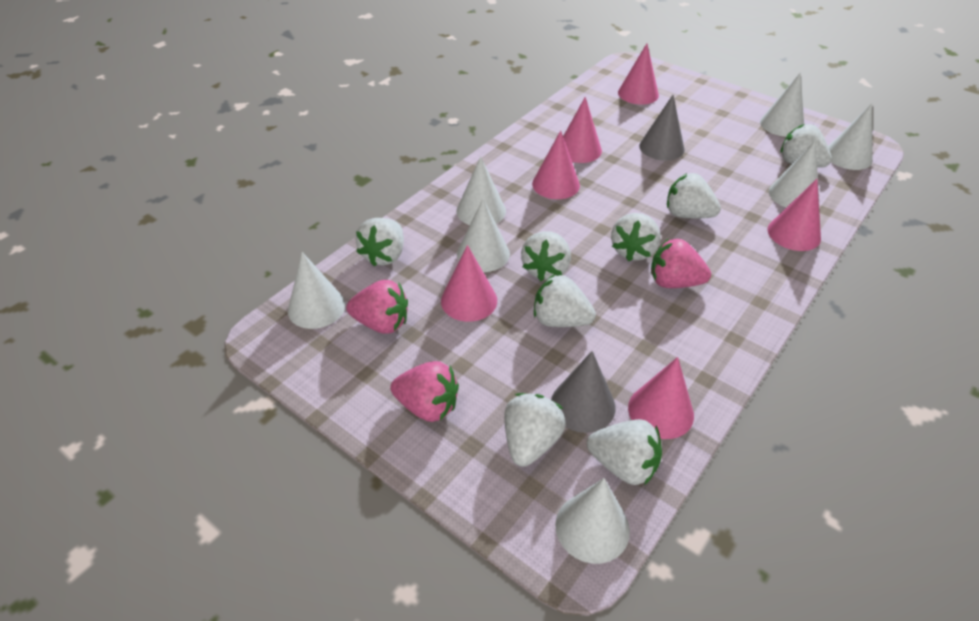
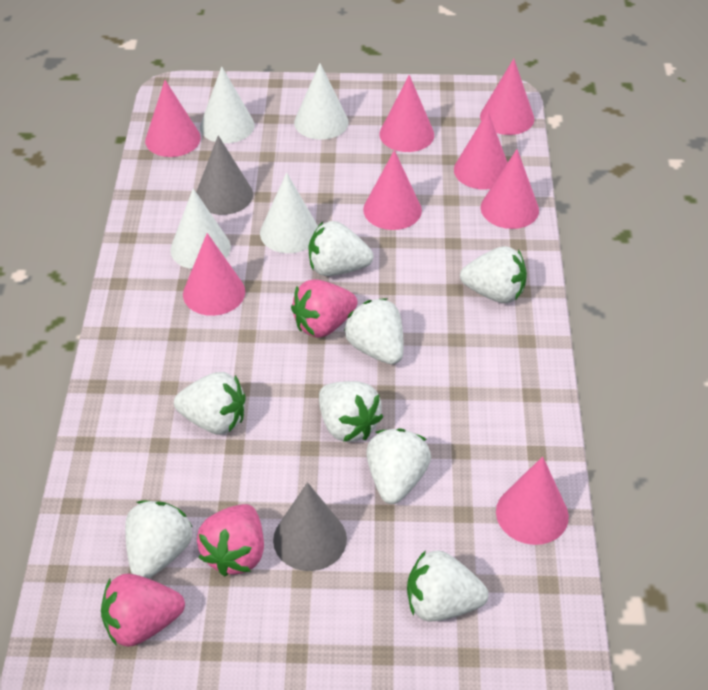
pink cone: 6 -> 8
white cone: 7 -> 4

